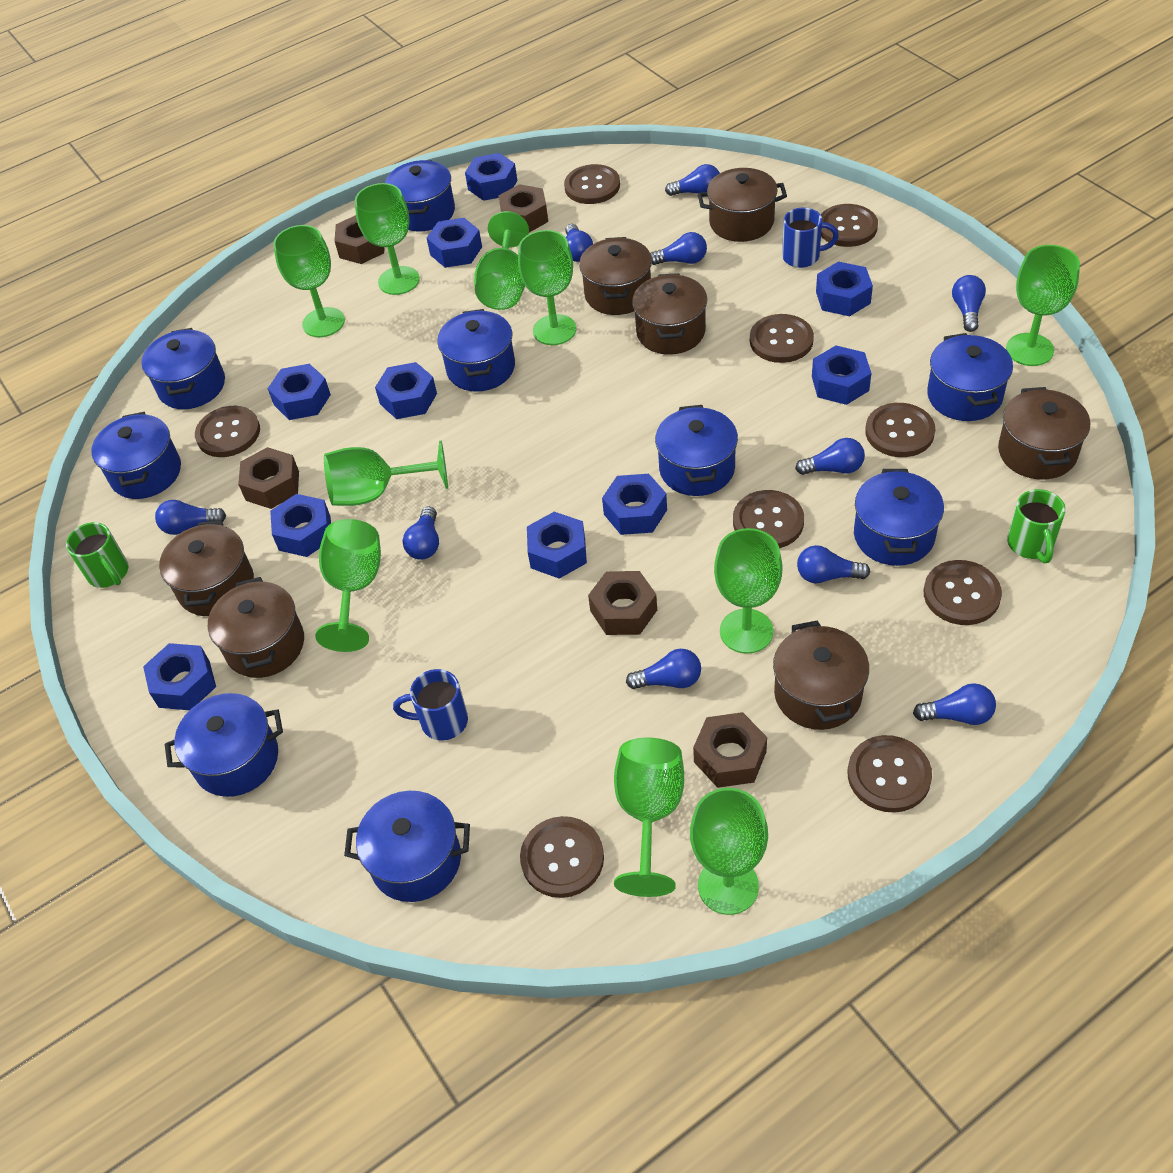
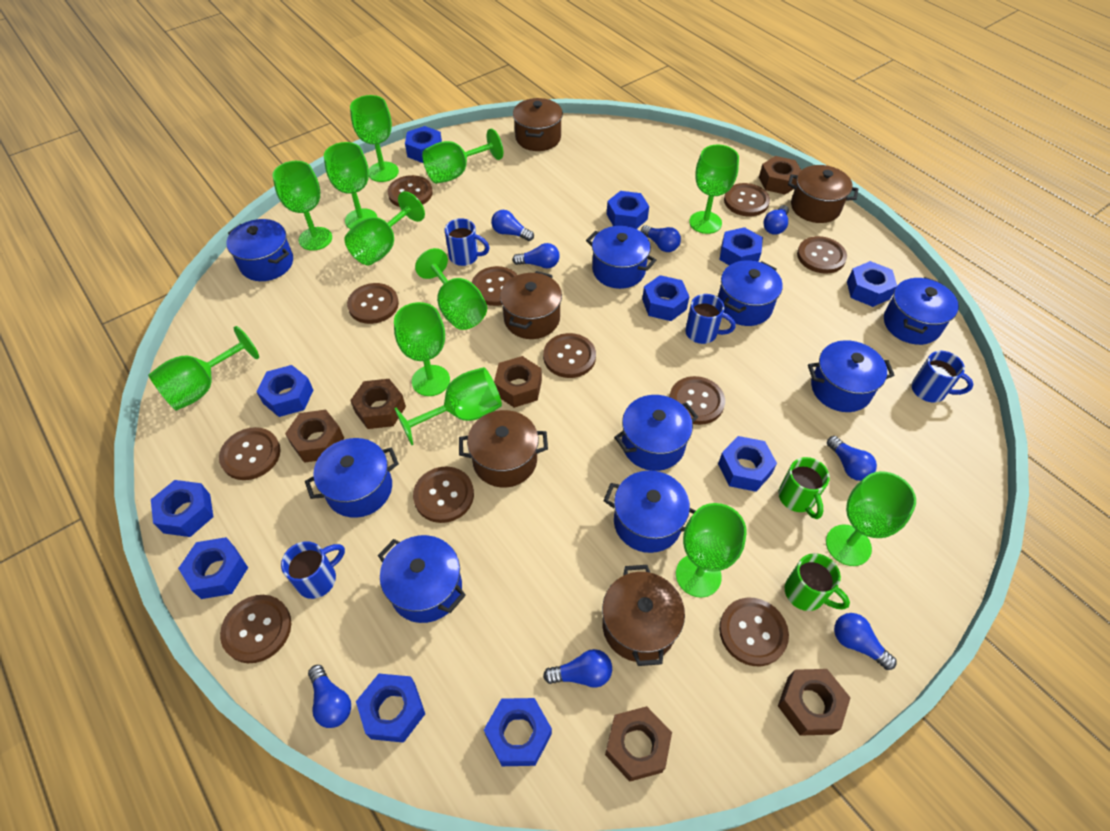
blue light bulb: 10 -> 8
blue mug: 2 -> 4
blue nut: 10 -> 11
brown button: 9 -> 11
brown nut: 5 -> 6
brown pot: 7 -> 5
green goblet: 10 -> 12

